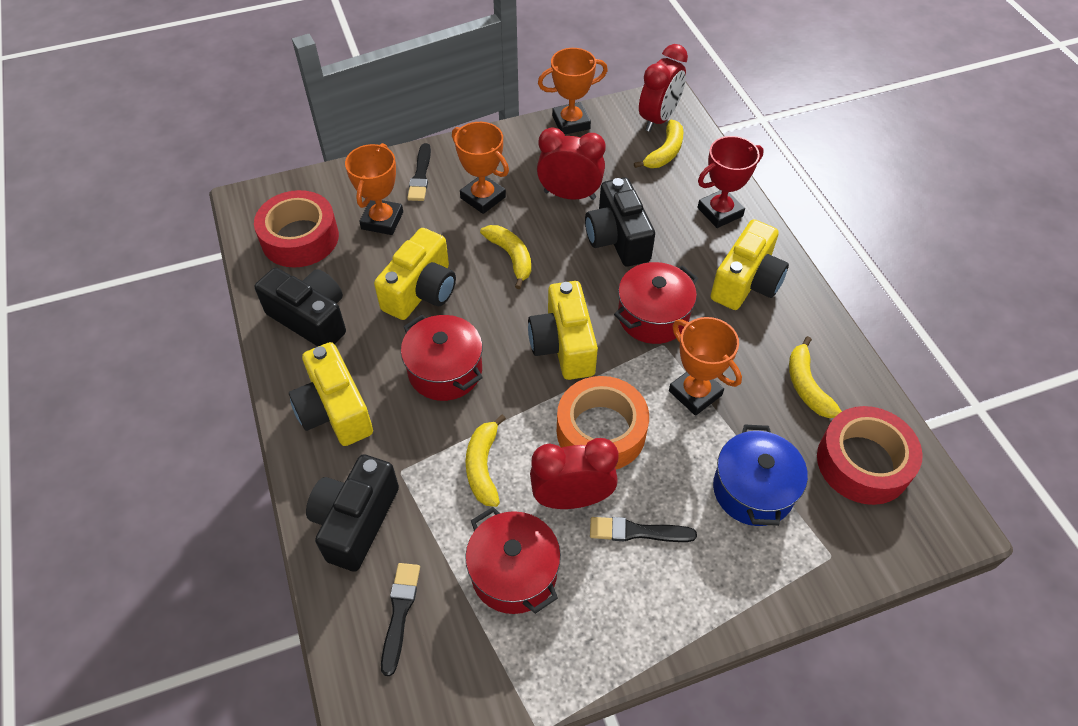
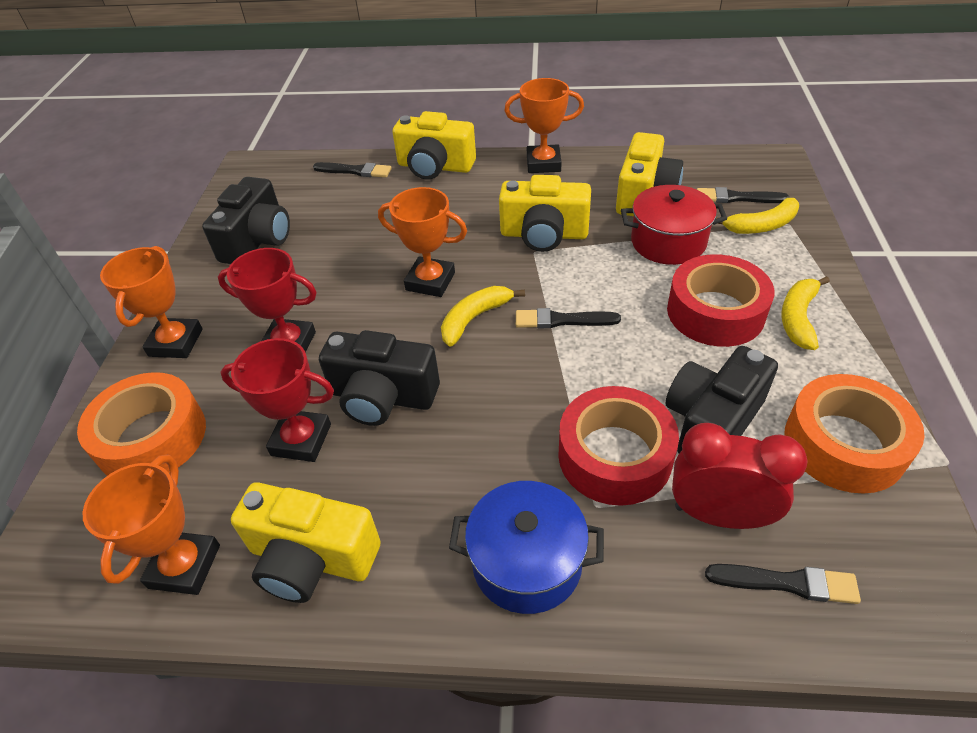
black brush: 3 -> 4
orange tape: 1 -> 2
red clock: 3 -> 1
red pot: 3 -> 1
red trophy: 1 -> 2
yellow banana: 4 -> 3

